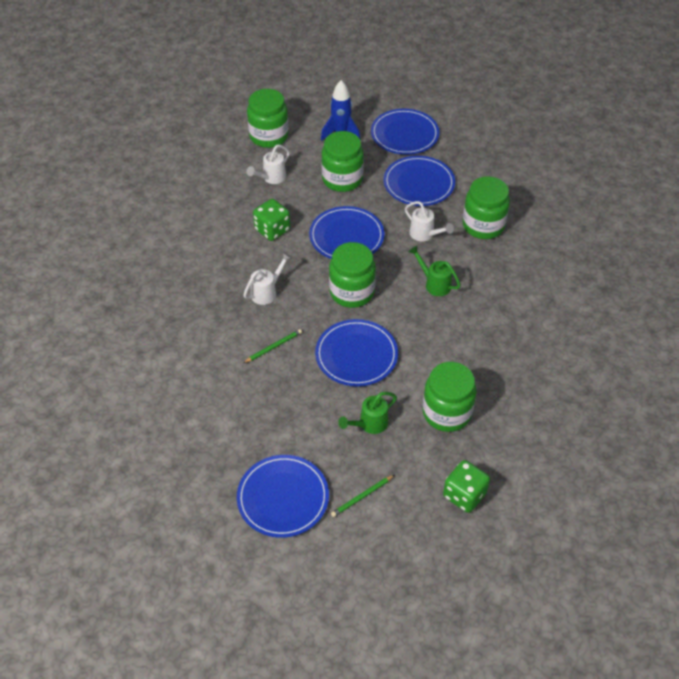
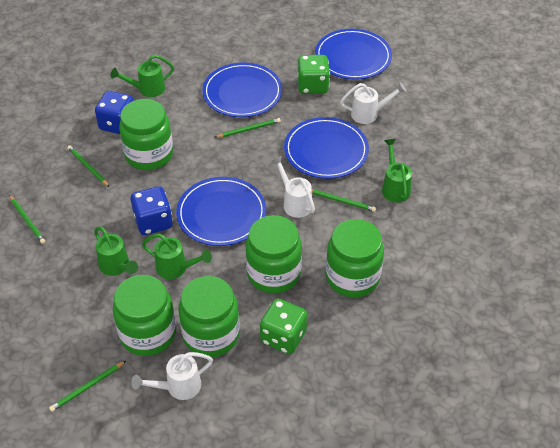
blue dice: 0 -> 2
blue plate: 5 -> 4
blue rocket: 1 -> 0
green pencil: 2 -> 5
green watering can: 2 -> 4

